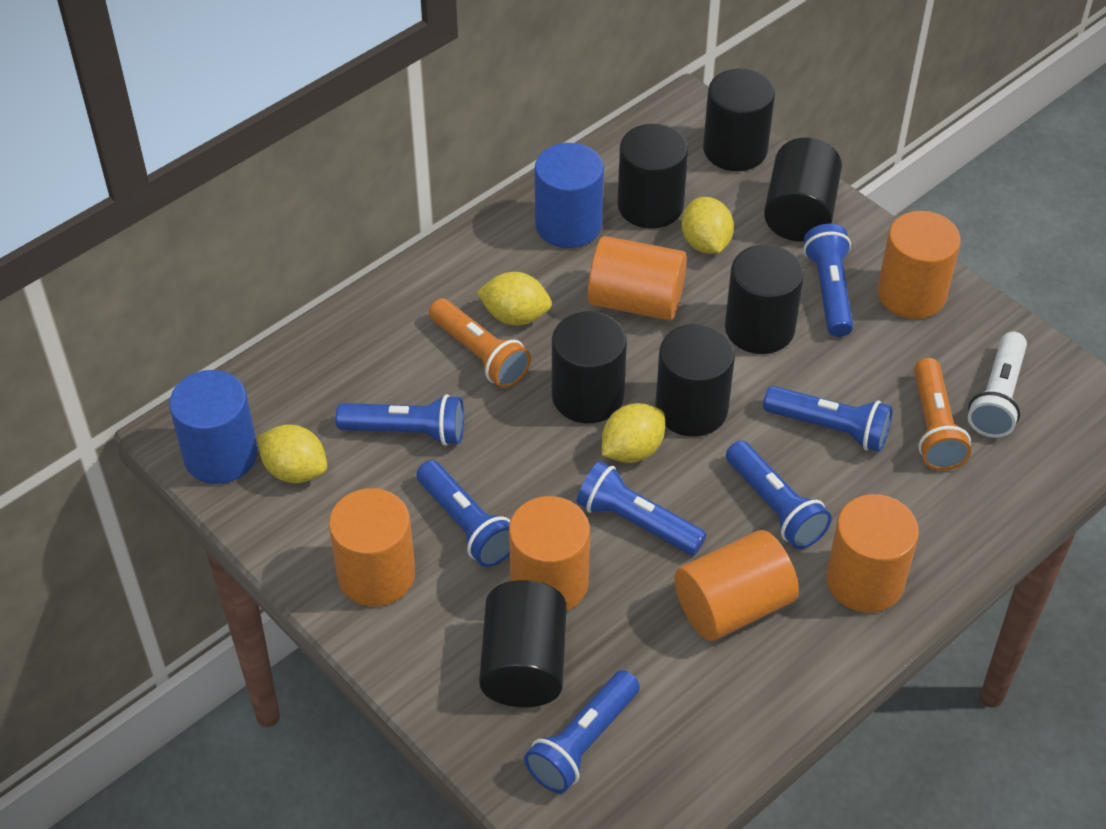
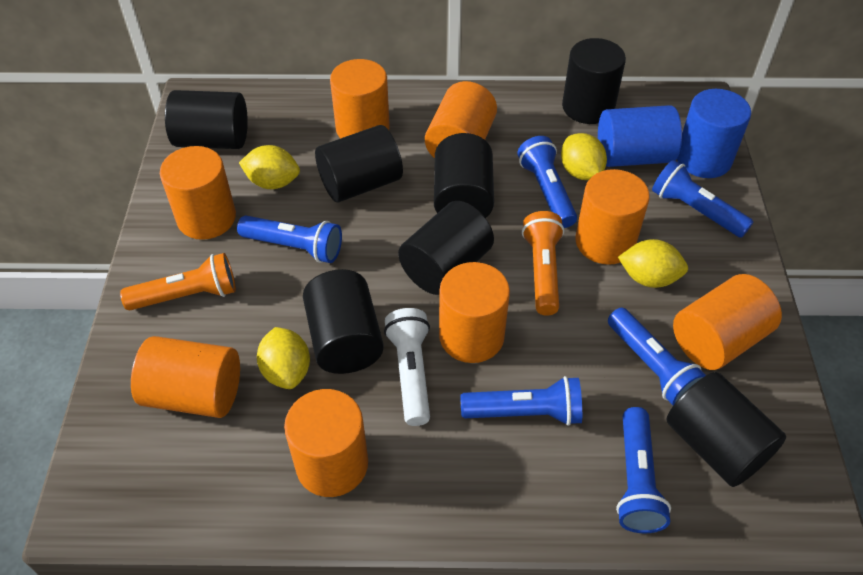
blue flashlight: 7 -> 6
orange cylinder: 6 -> 8

